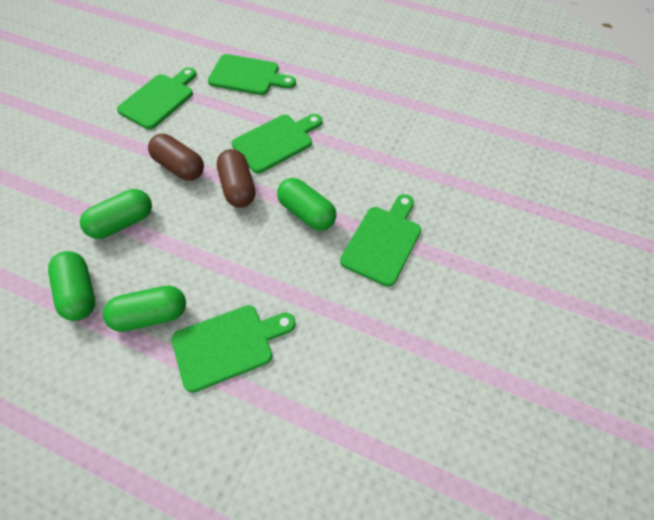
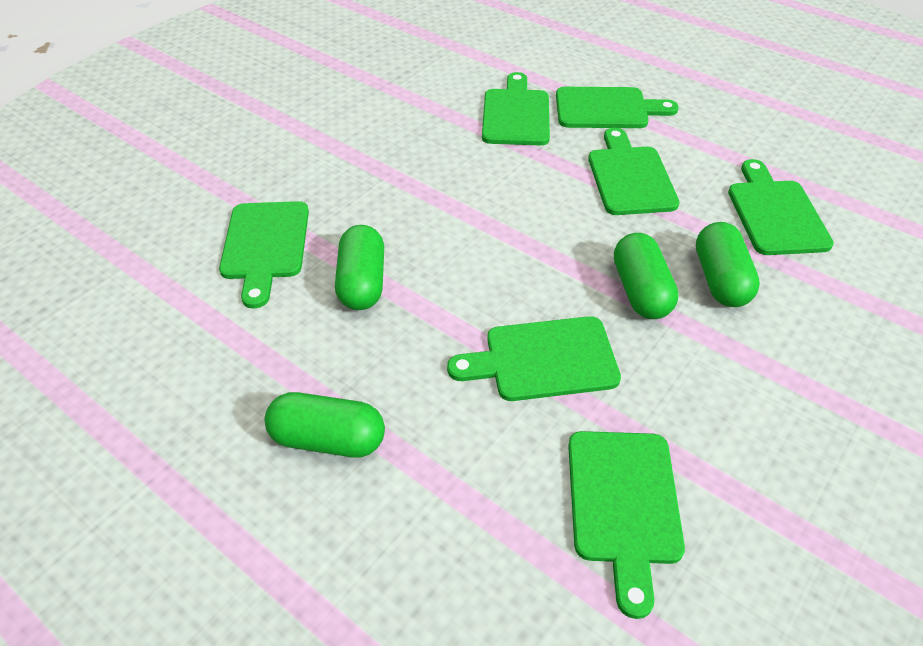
brown capsule: 2 -> 0
green cutting board: 5 -> 7

